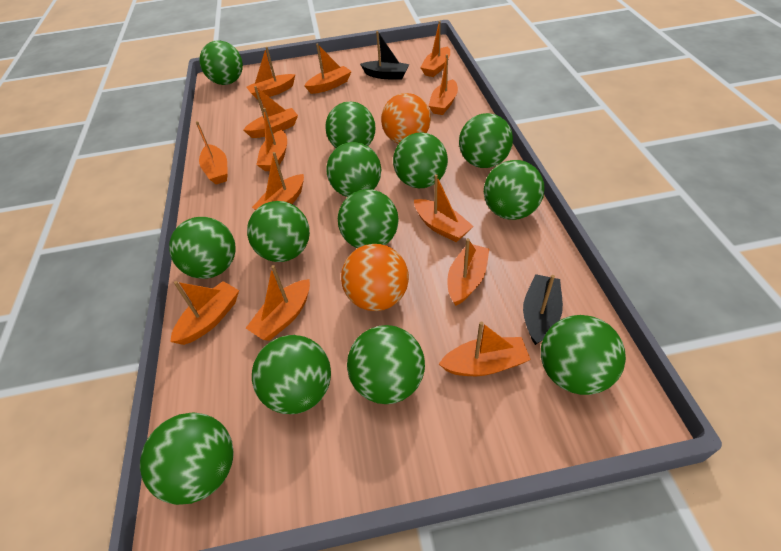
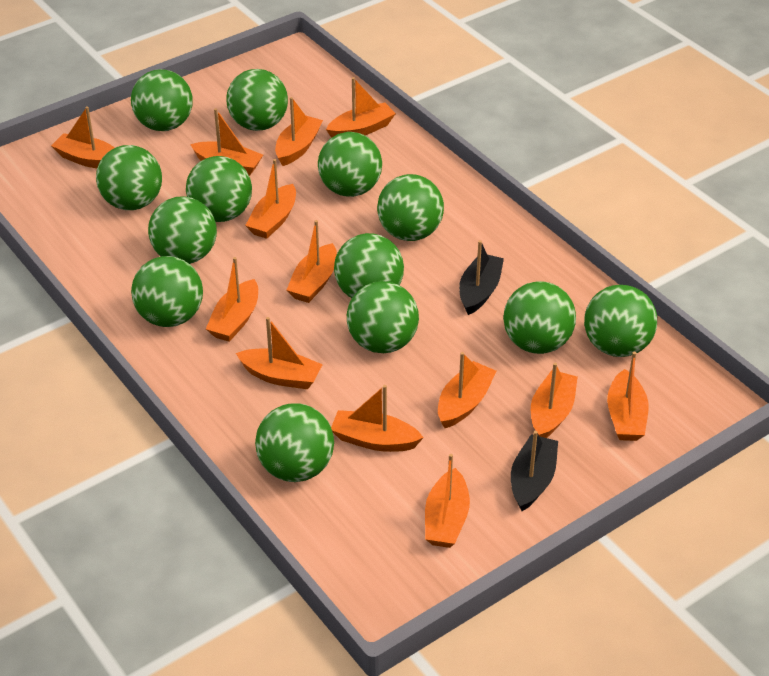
orange ball: 2 -> 0

